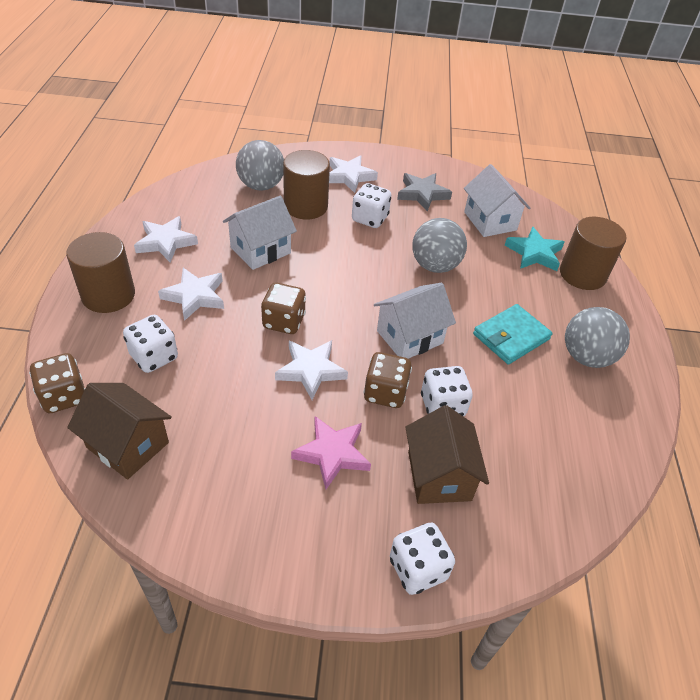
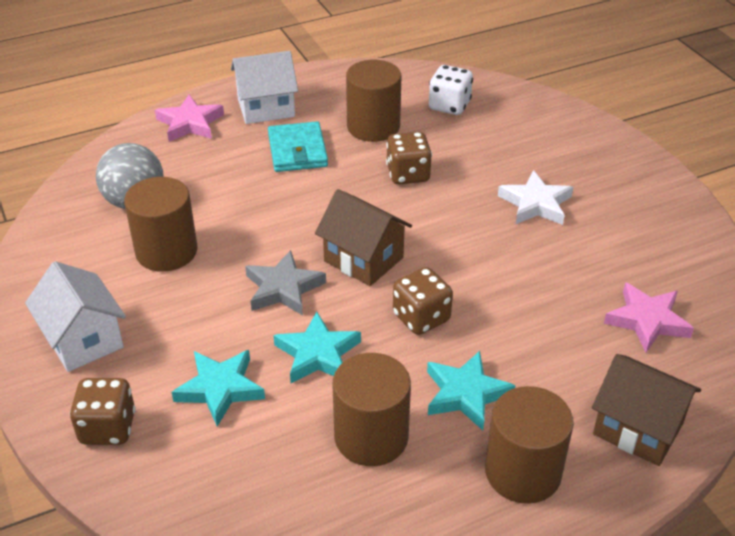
brown cylinder: 3 -> 4
grey ball: 3 -> 1
pink star: 1 -> 2
turquoise star: 1 -> 3
white dice: 4 -> 1
white house: 3 -> 2
white star: 4 -> 1

